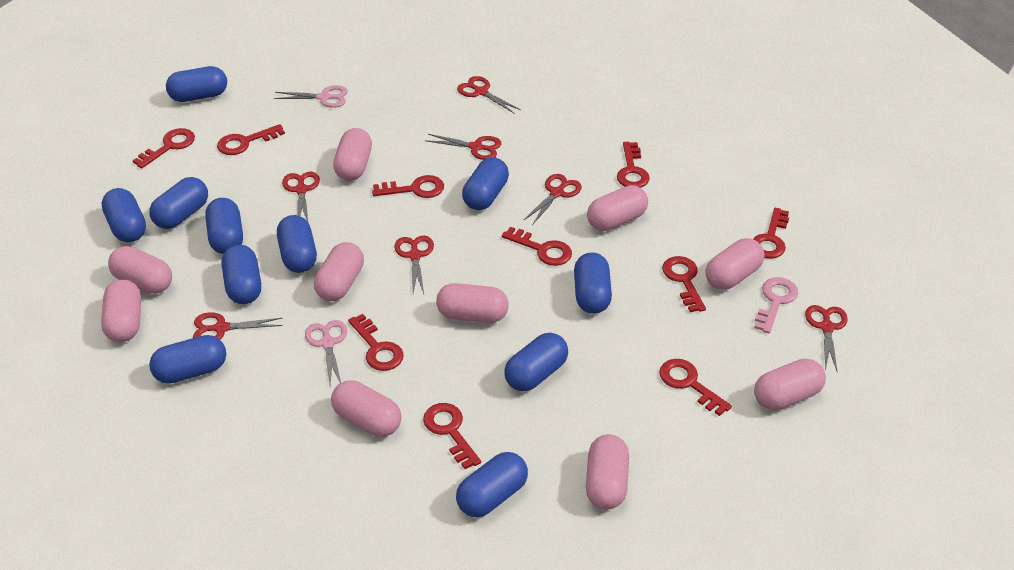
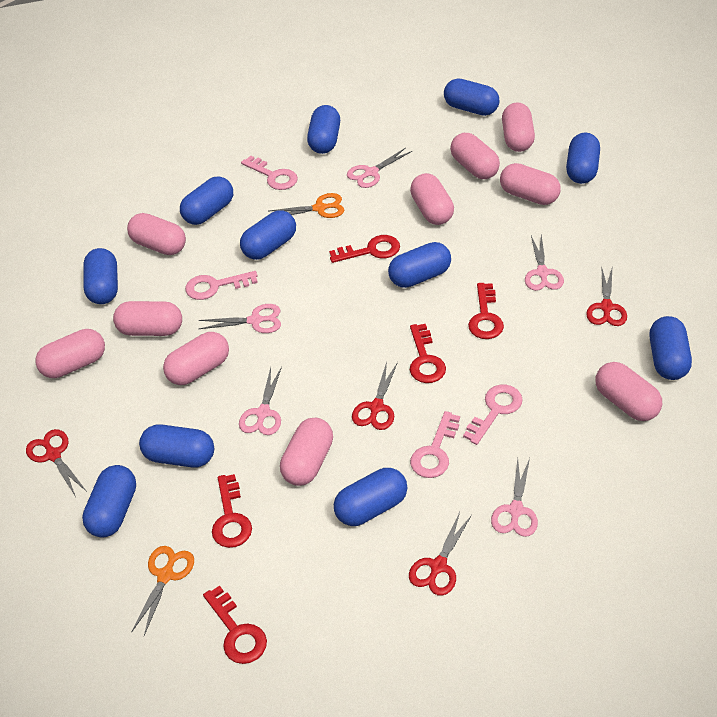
orange scissors: 0 -> 2
pink key: 1 -> 4
pink scissors: 2 -> 5
red key: 10 -> 5
red scissors: 7 -> 4

